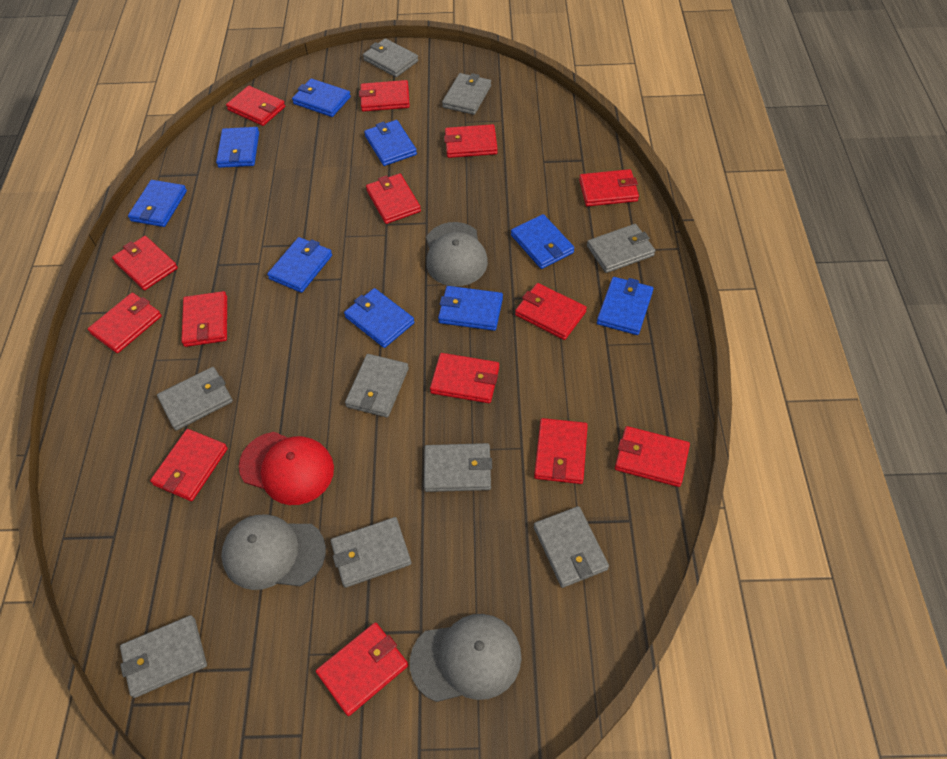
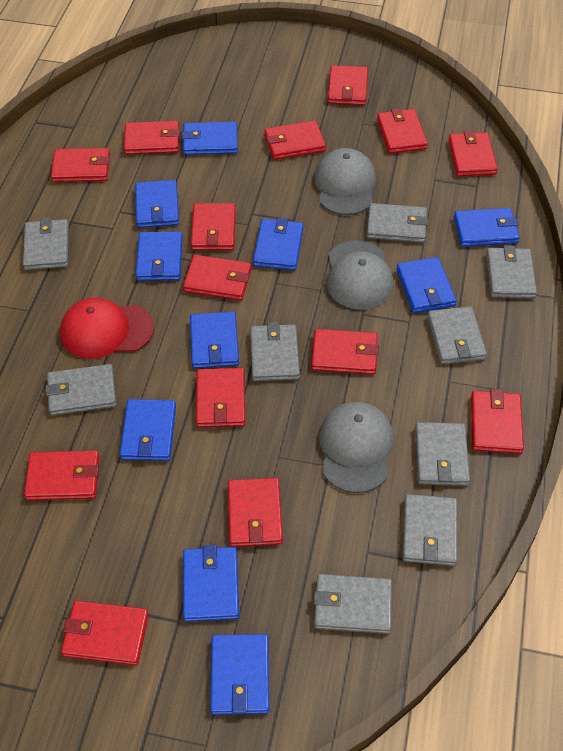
blue wallet: 9 -> 10

